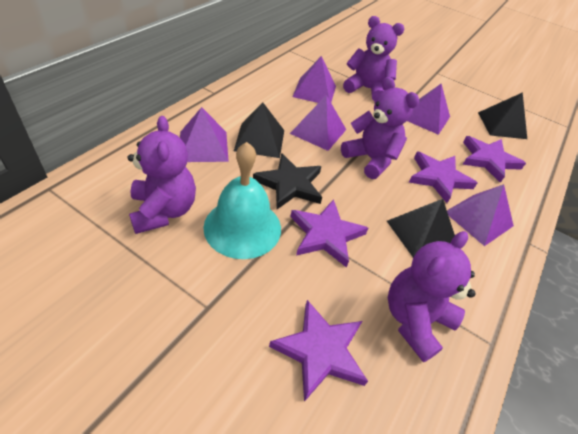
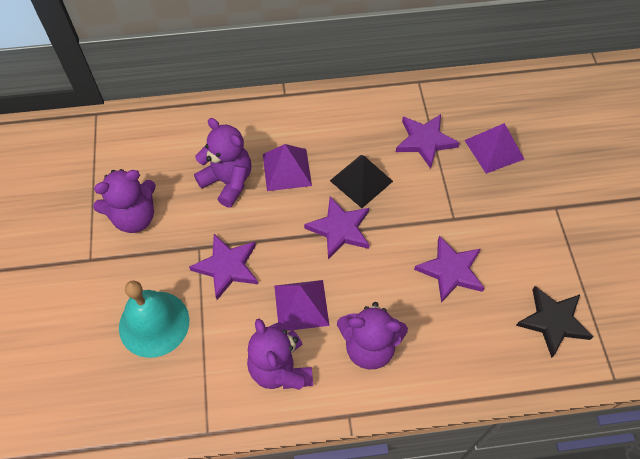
black pyramid: 3 -> 1
purple pyramid: 5 -> 3

